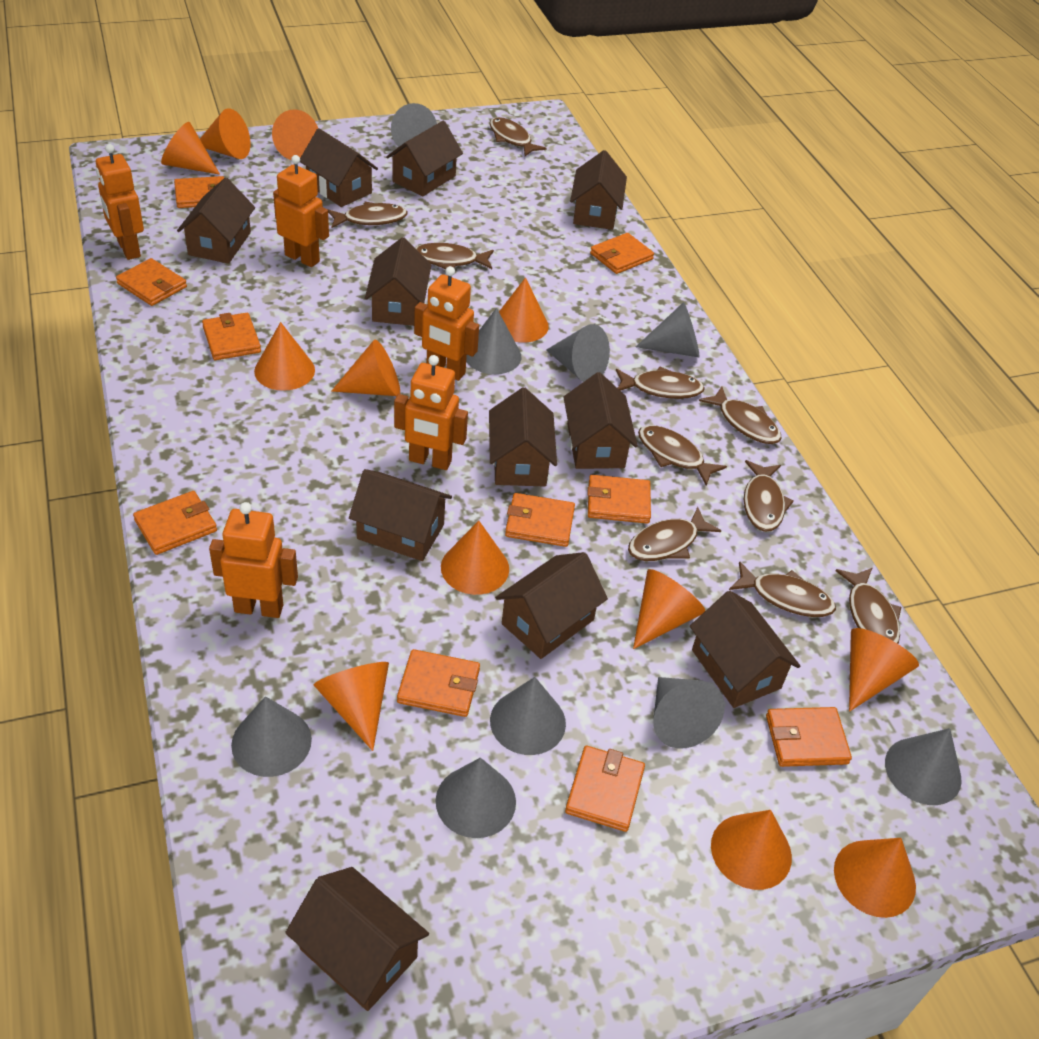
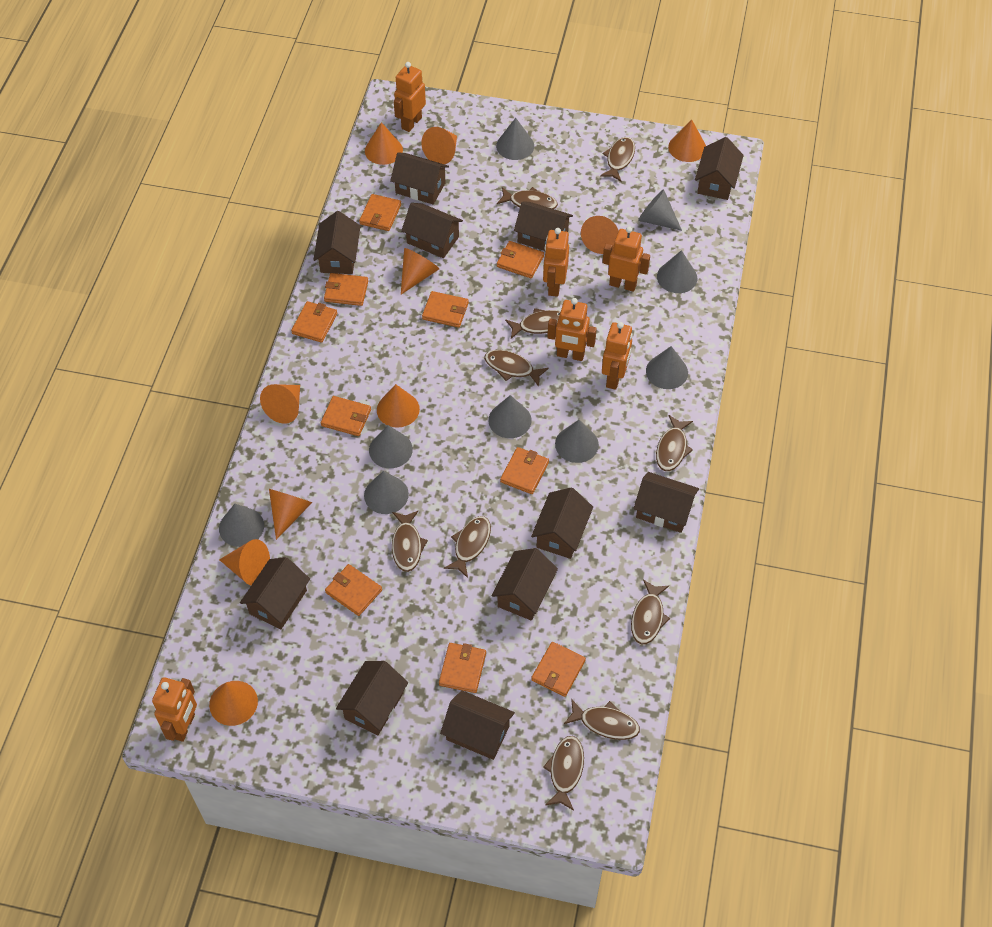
orange cone: 12 -> 10
orange robot: 5 -> 6

